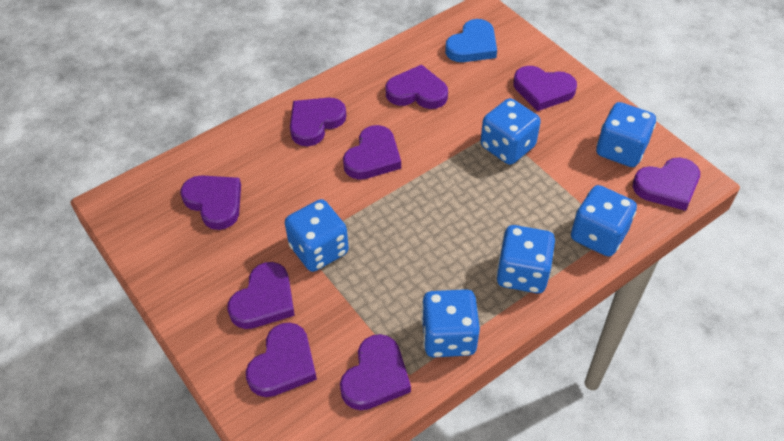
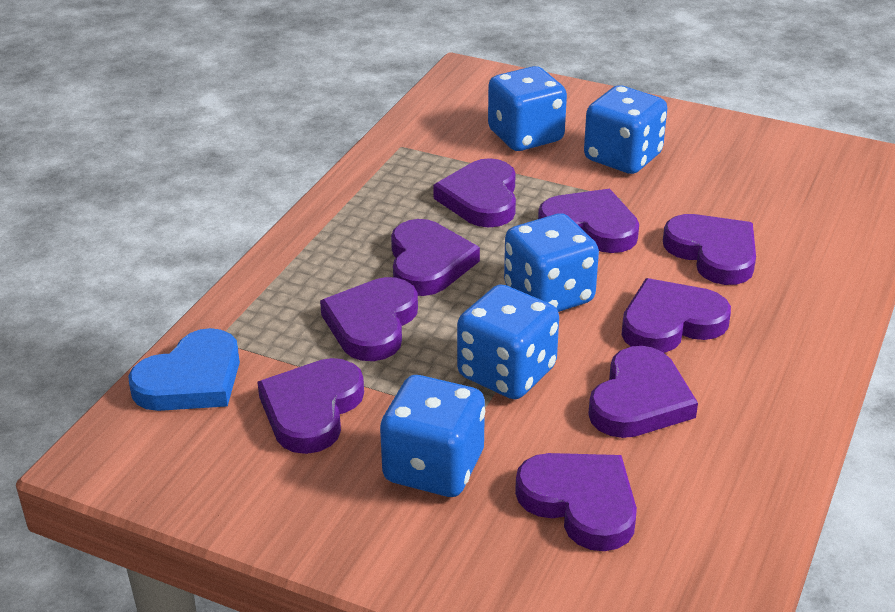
blue dice: 6 -> 5

